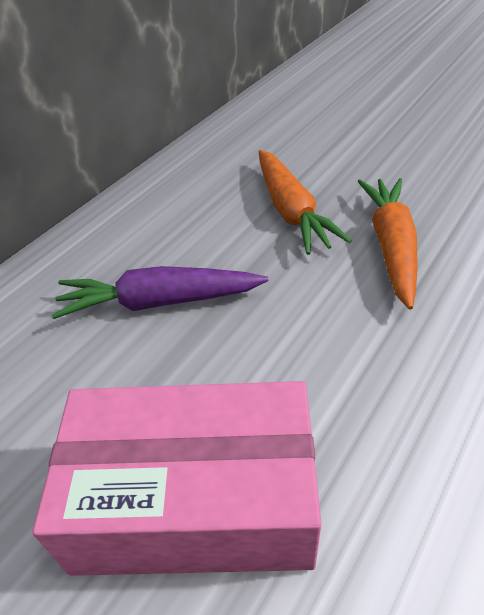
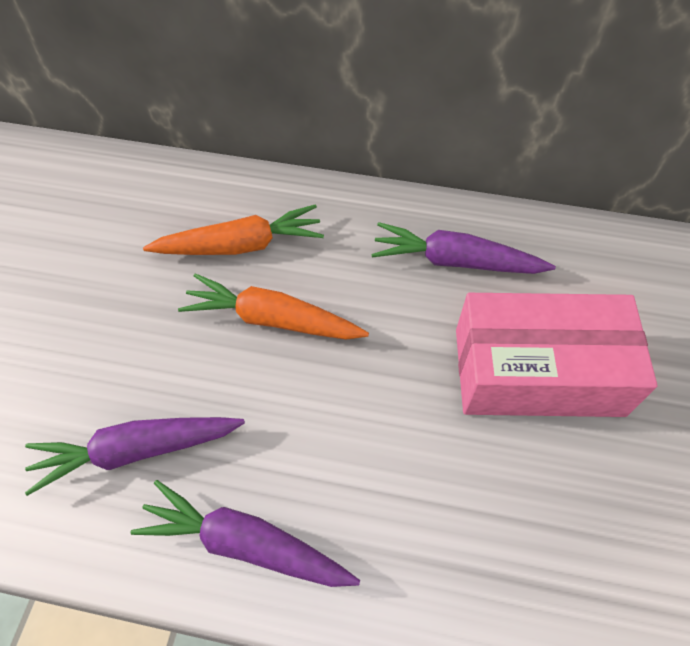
purple carrot: 1 -> 3

